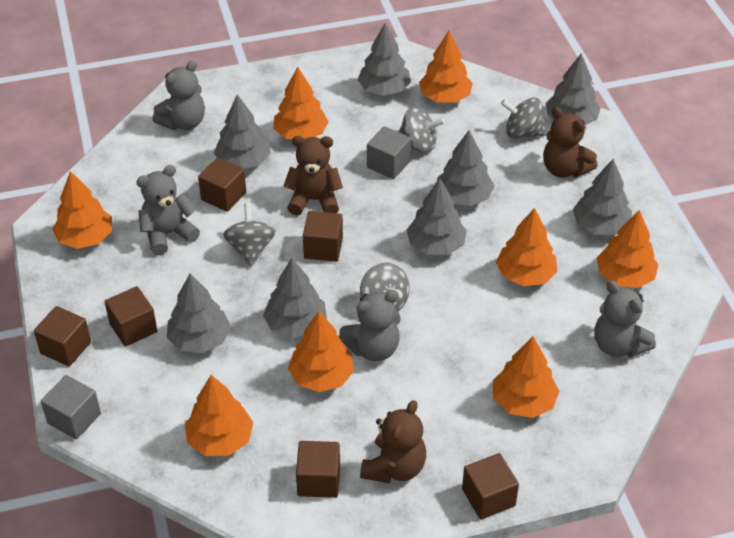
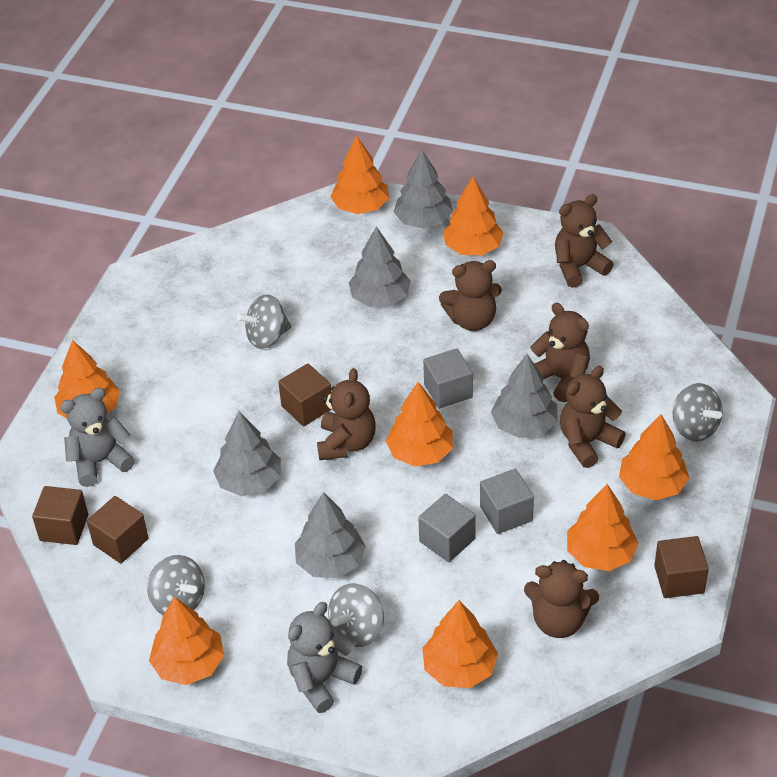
brown cube: 6 -> 4
brown teddy bear: 3 -> 6
grey cube: 2 -> 3
grey teddy bear: 4 -> 2
grey tree: 8 -> 5

